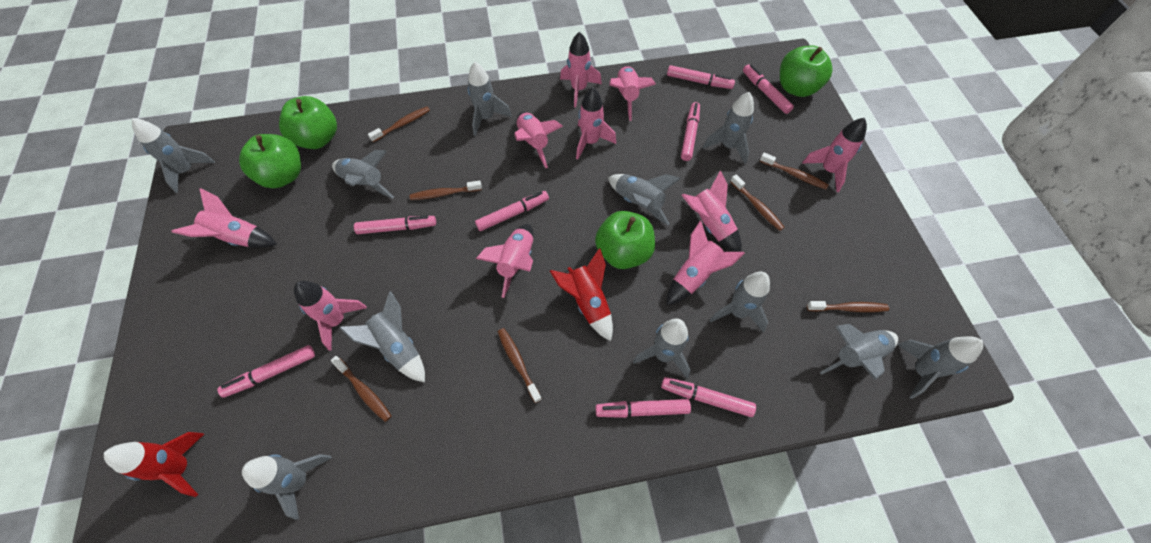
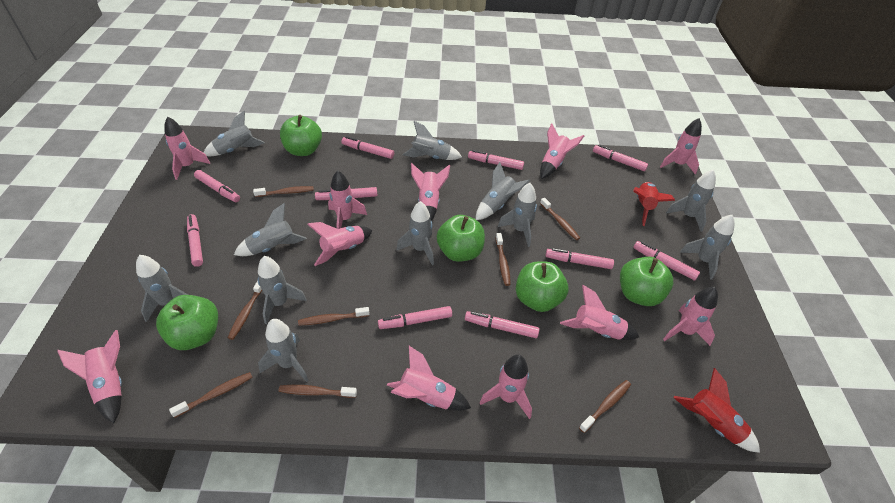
brown toothbrush: 7 -> 8
green apple: 4 -> 5
pink marker: 8 -> 10
pink rocket: 10 -> 11

